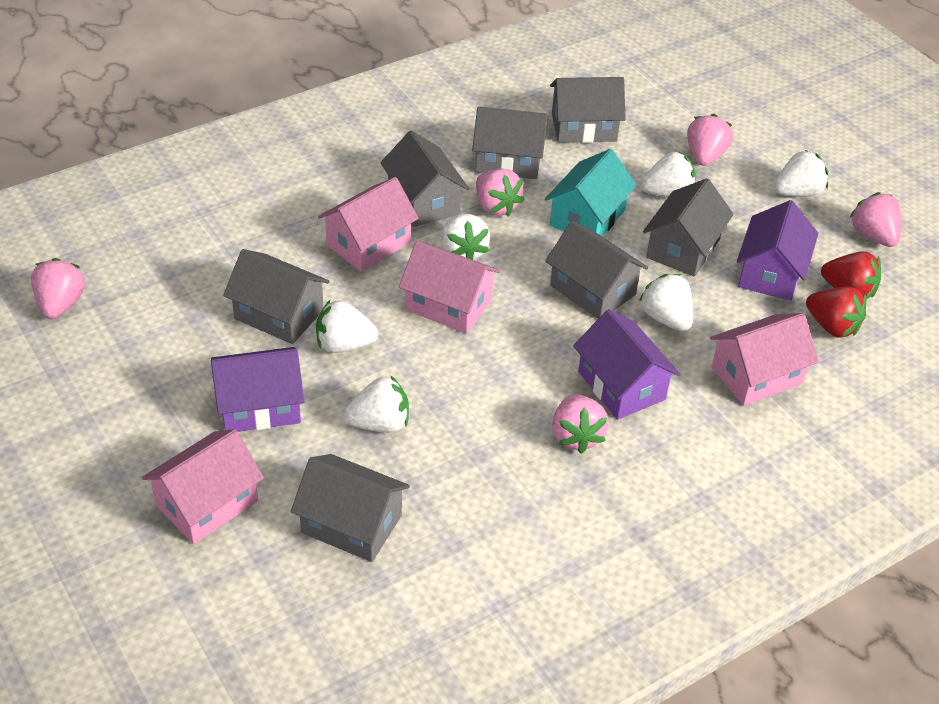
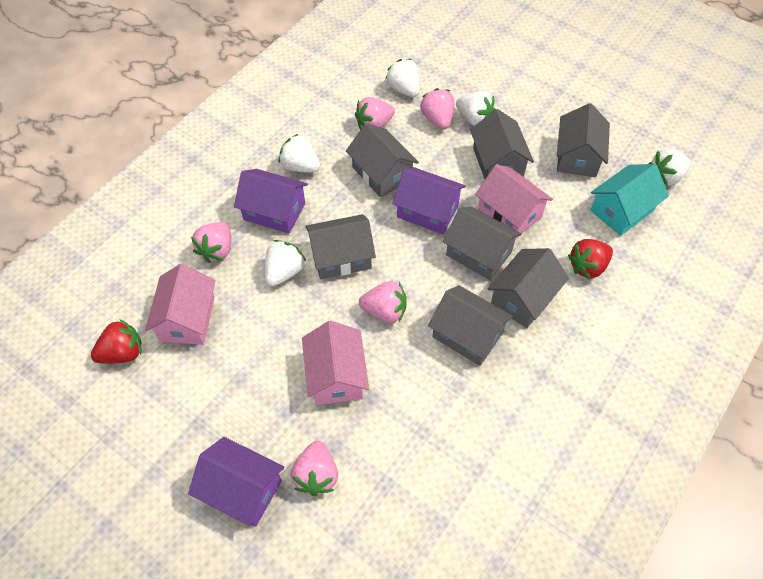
pink house: 4 -> 3
white strawberry: 6 -> 5

